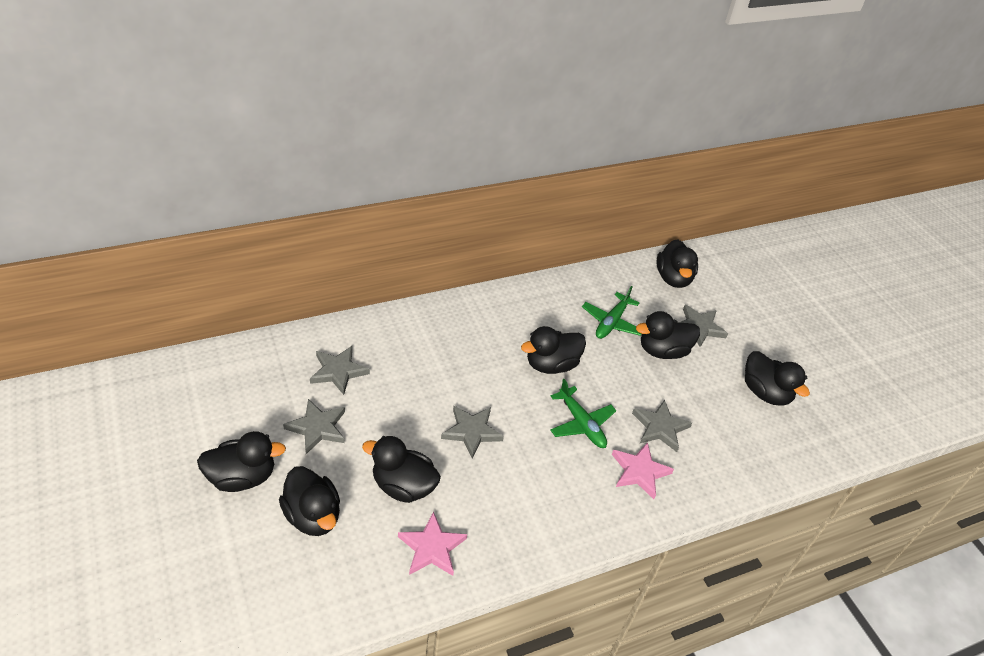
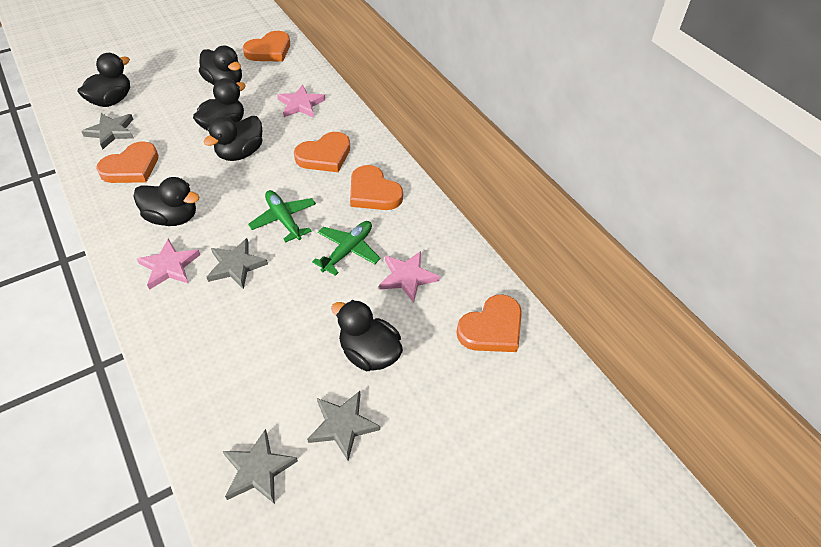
black duck: 7 -> 6
grey star: 5 -> 4
orange heart: 0 -> 5
pink star: 2 -> 3

